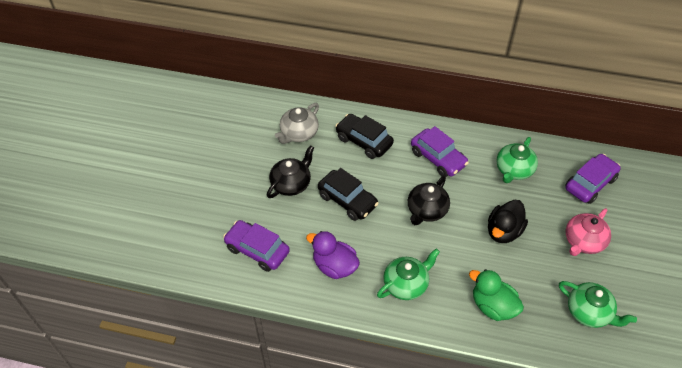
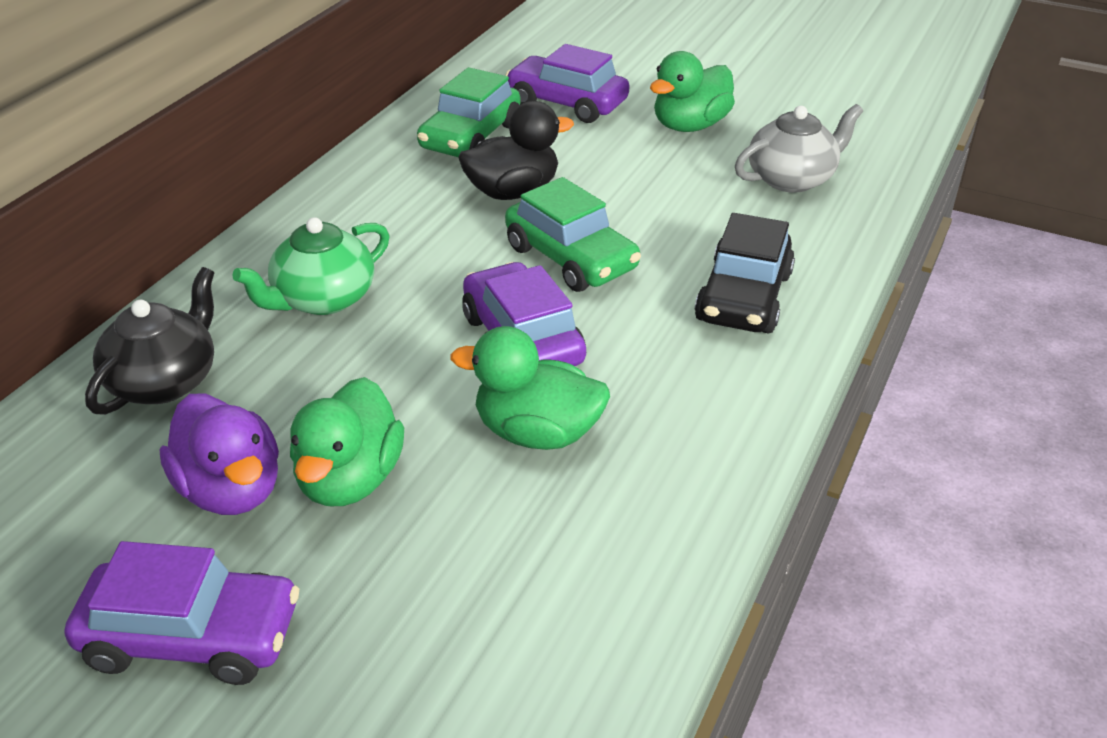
black car: 2 -> 1
black teapot: 2 -> 1
green car: 0 -> 2
green duck: 1 -> 3
green teapot: 3 -> 1
pink teapot: 1 -> 0

